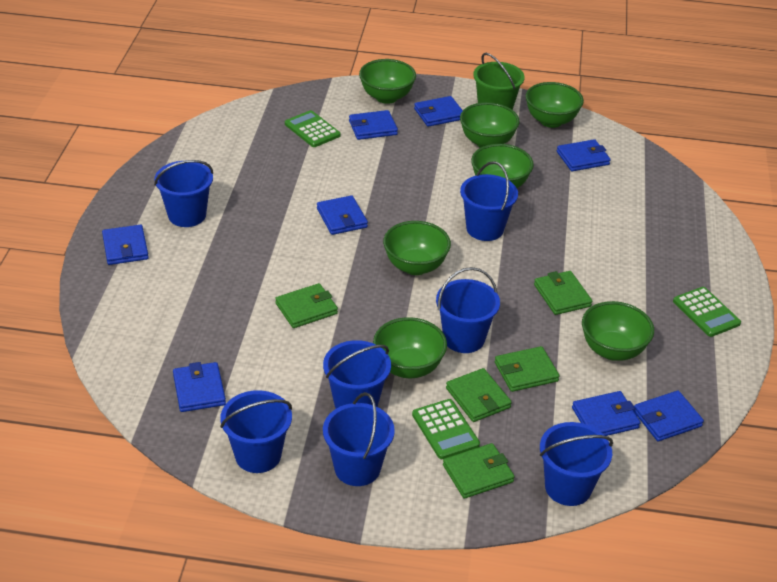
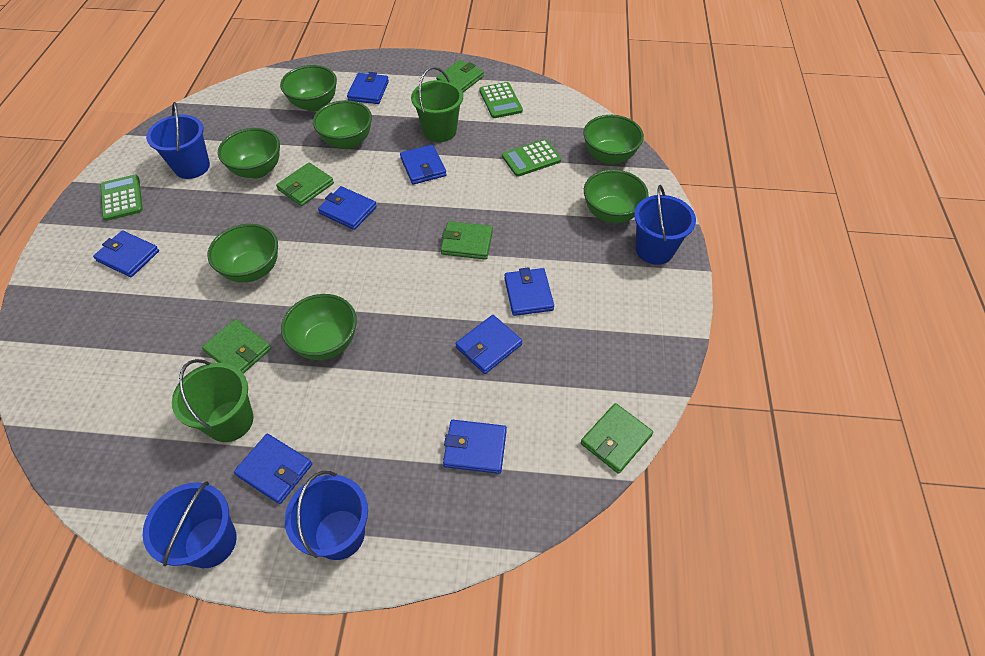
blue bucket: 7 -> 4
green bucket: 1 -> 2

